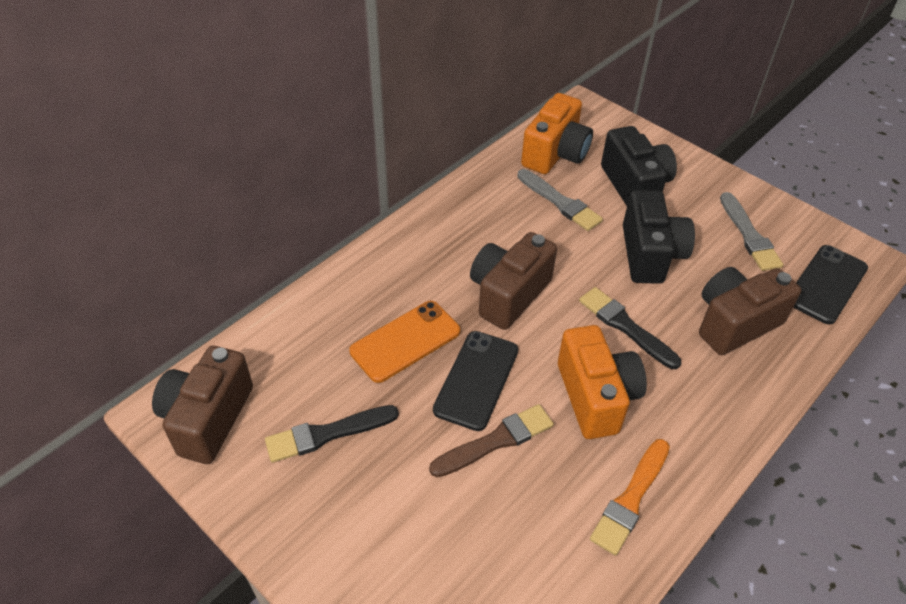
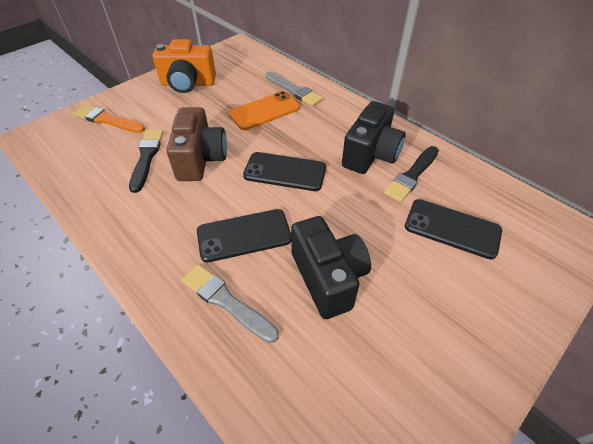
black phone: 2 -> 3
brown brush: 1 -> 0
brown camera: 3 -> 1
orange camera: 2 -> 1

